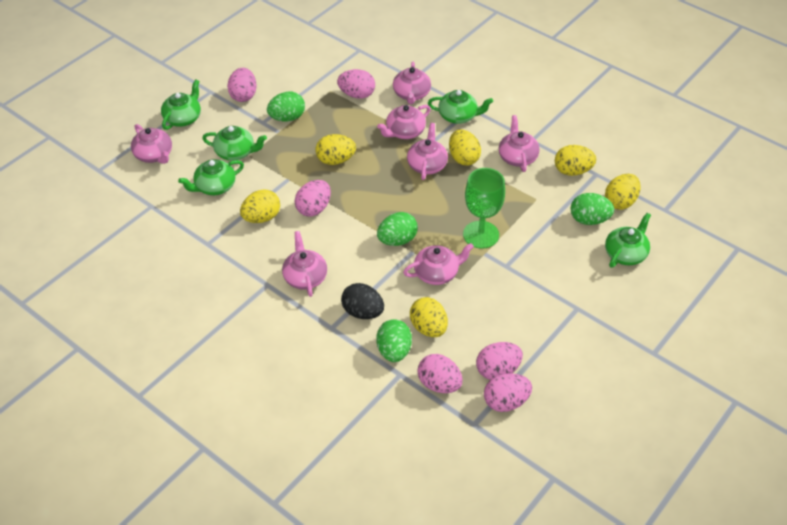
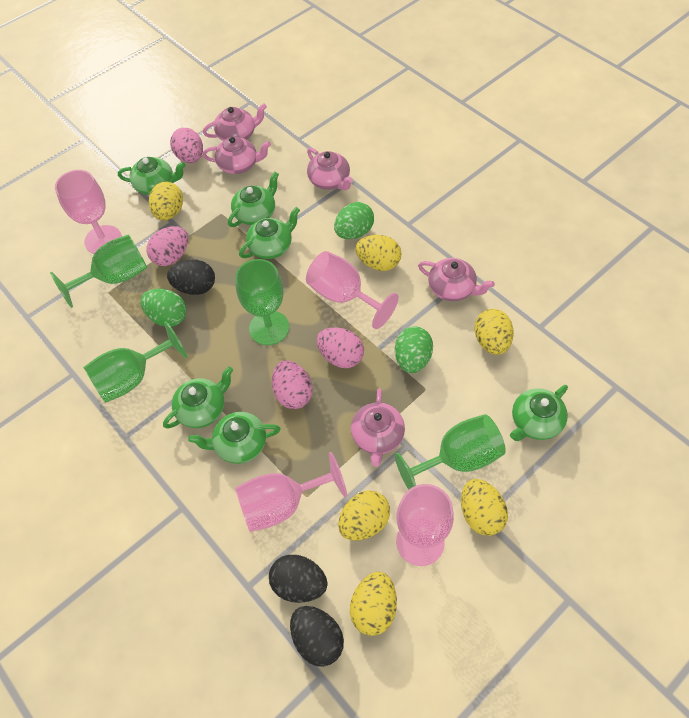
black egg: 1 -> 3
green egg: 4 -> 3
green goblet: 1 -> 4
green teapot: 5 -> 6
pink egg: 6 -> 4
pink goblet: 0 -> 4
pink teapot: 7 -> 5

